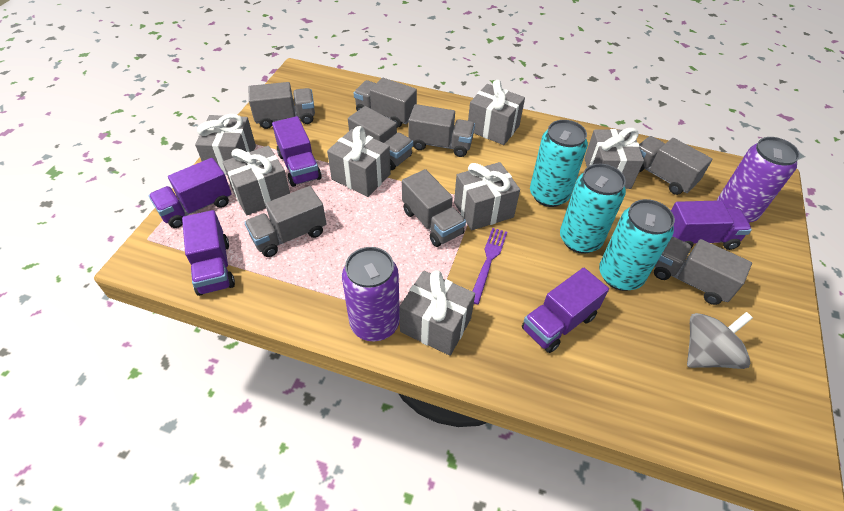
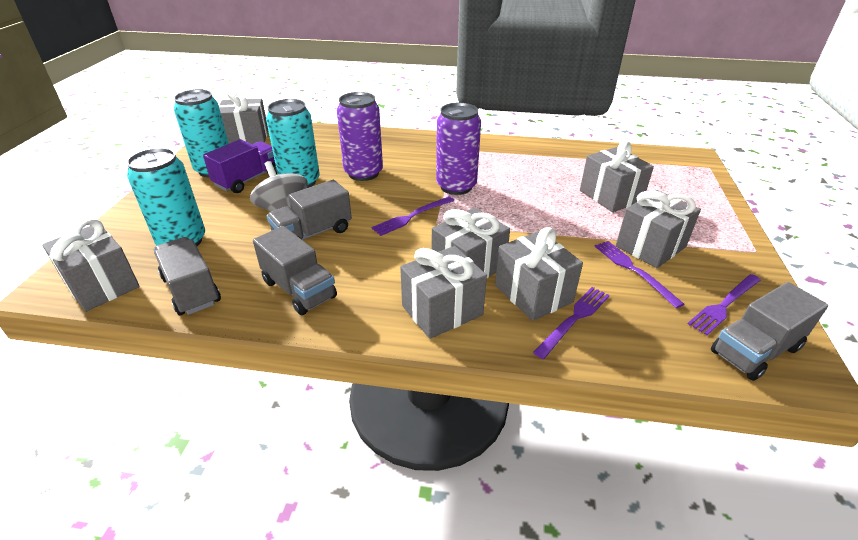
grey truck: 8 -> 4
purple fork: 1 -> 4
purple truck: 5 -> 1

